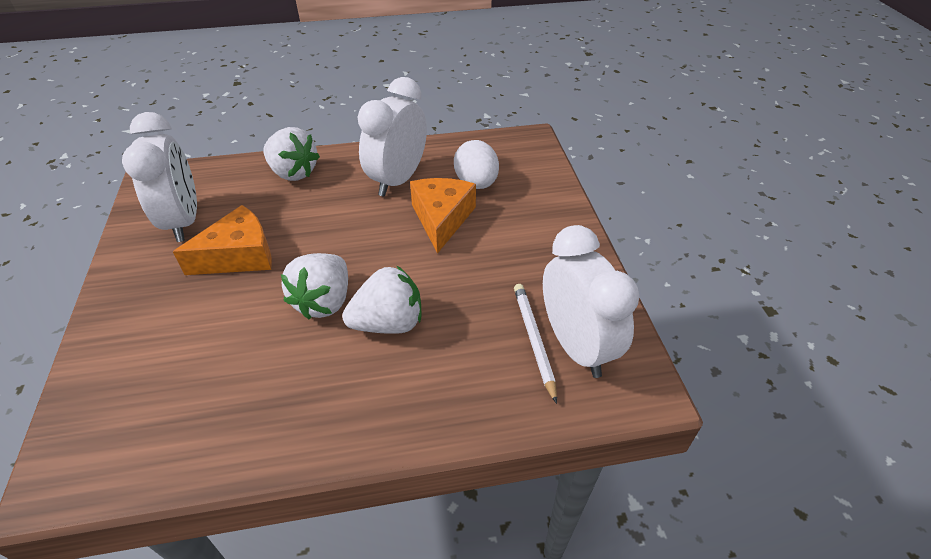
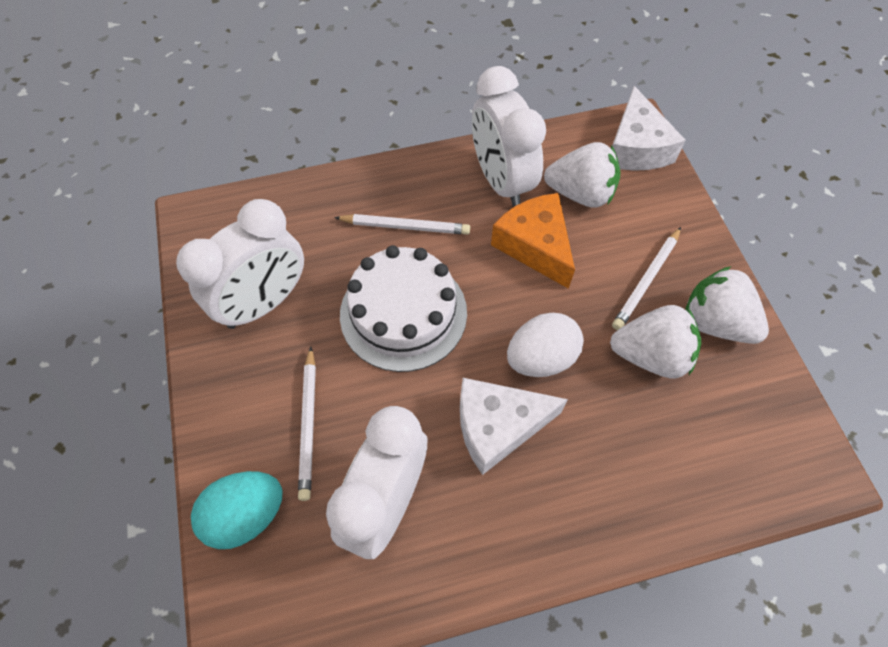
orange cheese: 2 -> 1
turquoise egg: 0 -> 1
white cake: 0 -> 1
white cheese: 0 -> 2
white pencil: 1 -> 3

